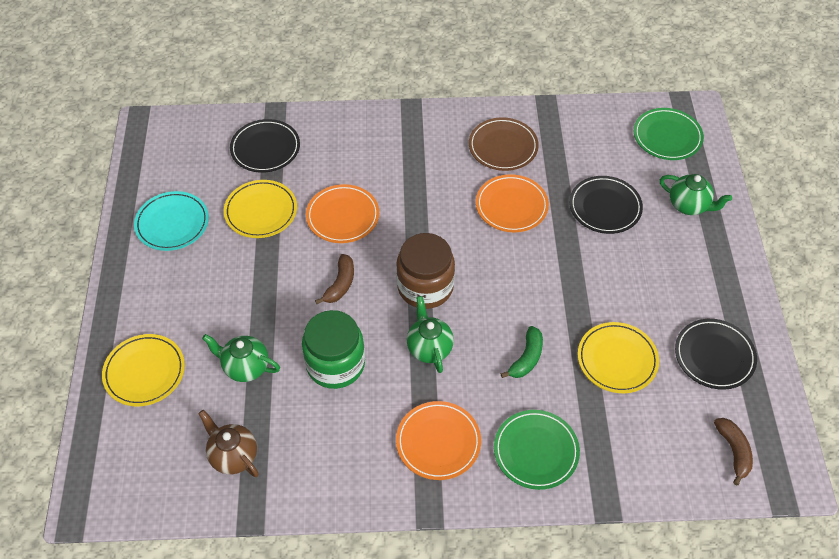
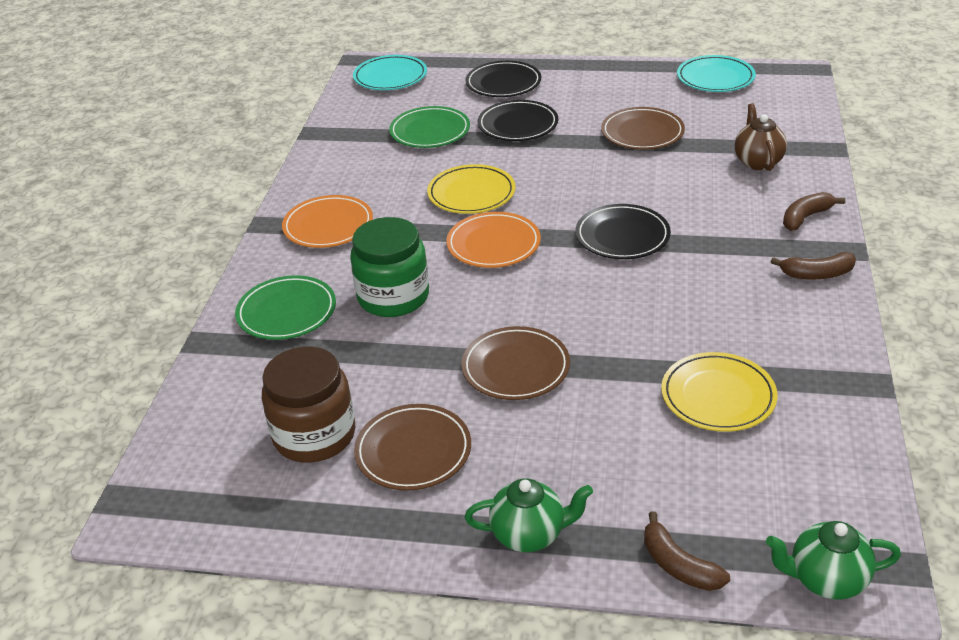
brown banana: 2 -> 3
brown plate: 1 -> 3
green banana: 1 -> 0
green teapot: 3 -> 2
orange plate: 3 -> 2
turquoise plate: 1 -> 2
yellow plate: 3 -> 2

